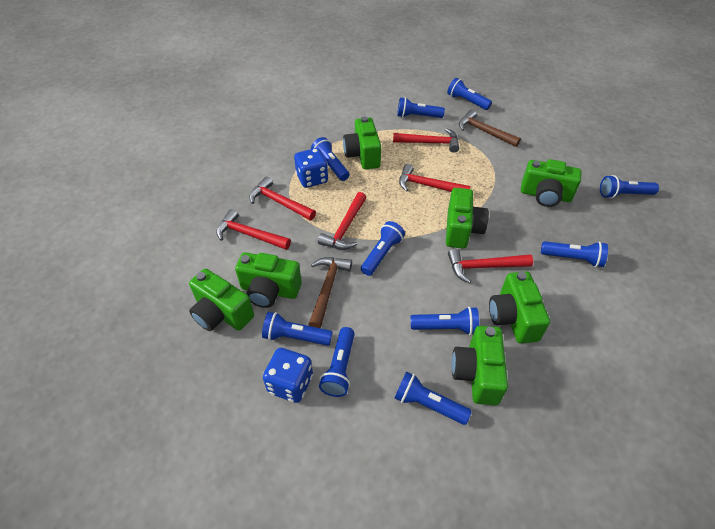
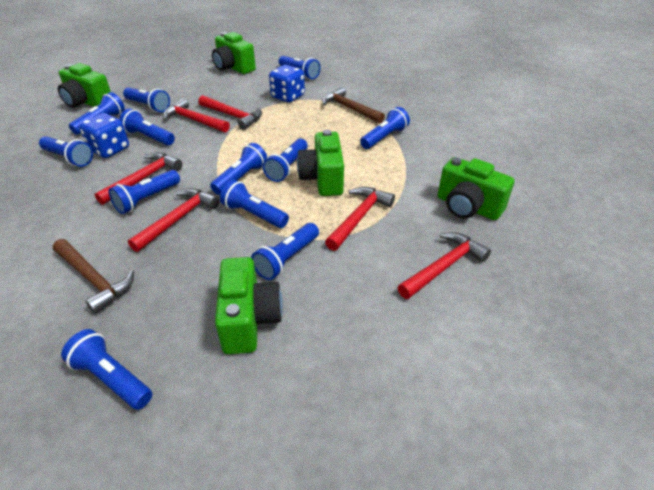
blue flashlight: 10 -> 12
green camera: 7 -> 5

